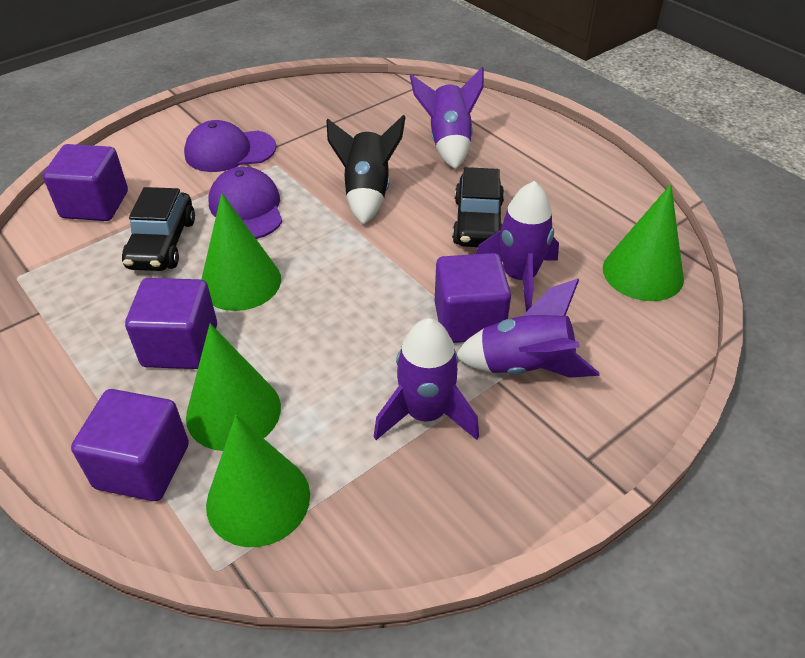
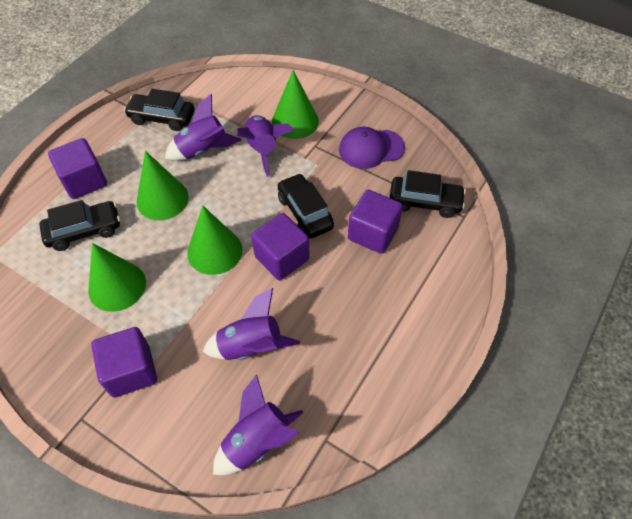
black car: 2 -> 4
black rocket: 1 -> 0
purple cap: 2 -> 1

